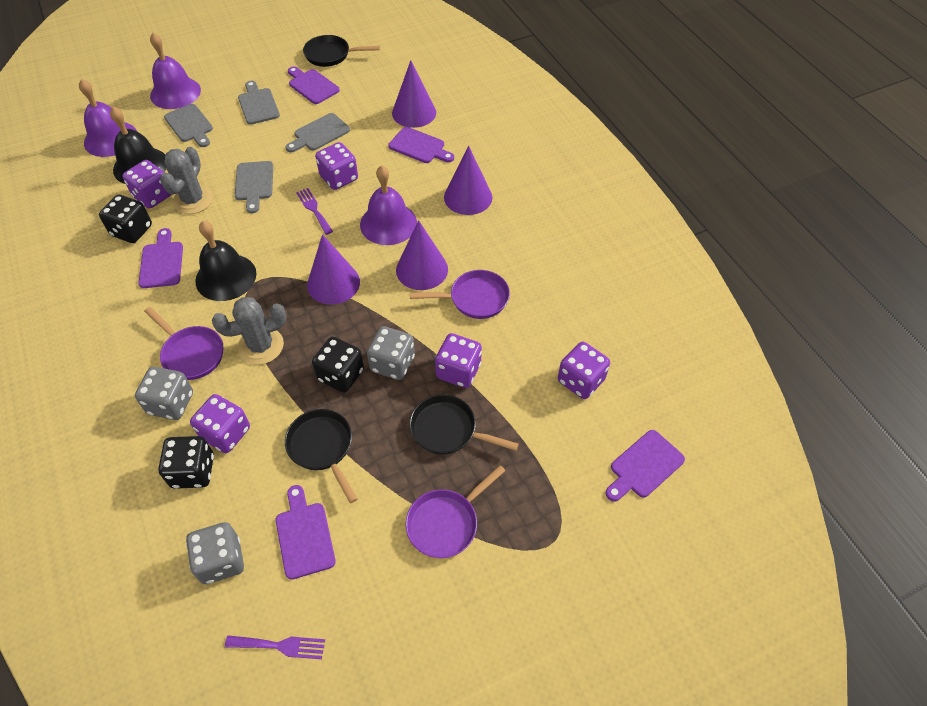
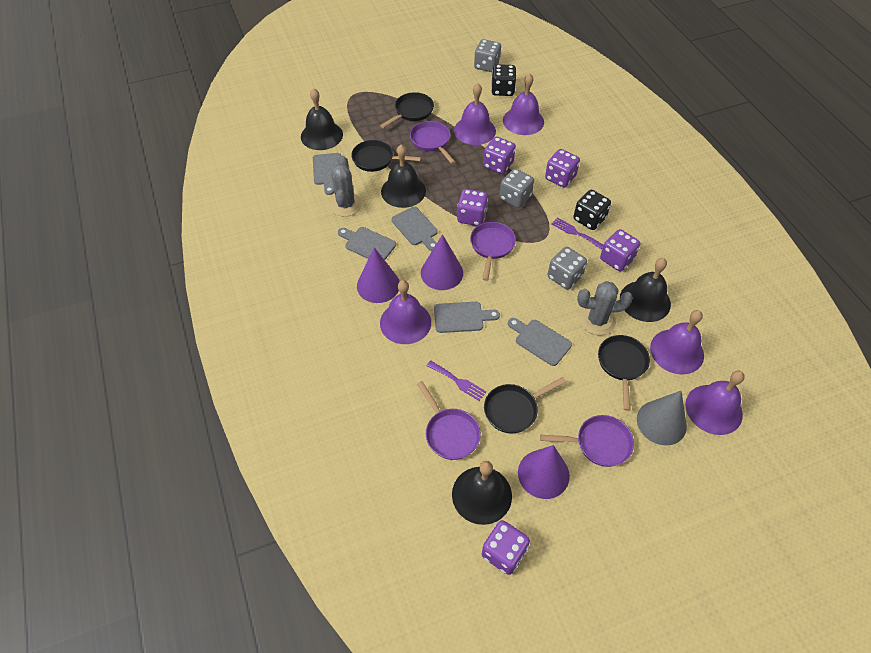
black bell: 2 -> 4
black dice: 3 -> 2
black pan: 3 -> 4
grey cone: 0 -> 1
grey cutting board: 4 -> 5
purple bell: 3 -> 5
purple cone: 4 -> 3
purple cutting board: 5 -> 0
purple pan: 3 -> 4

